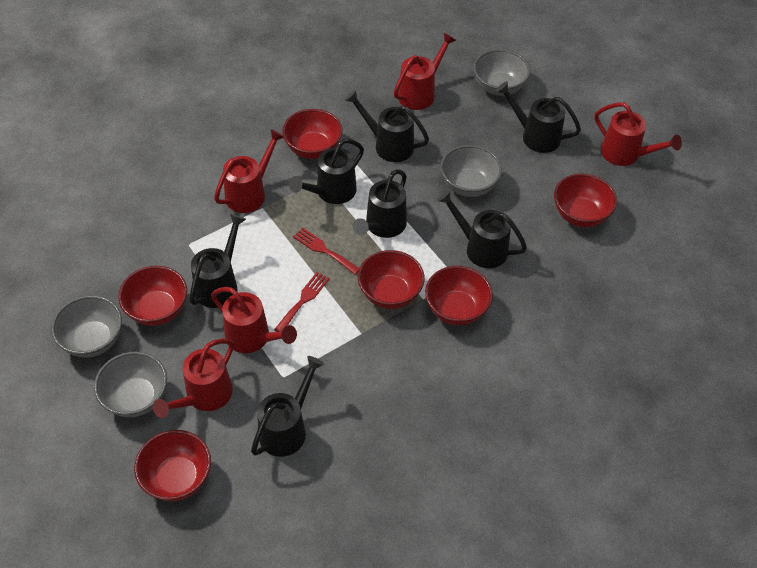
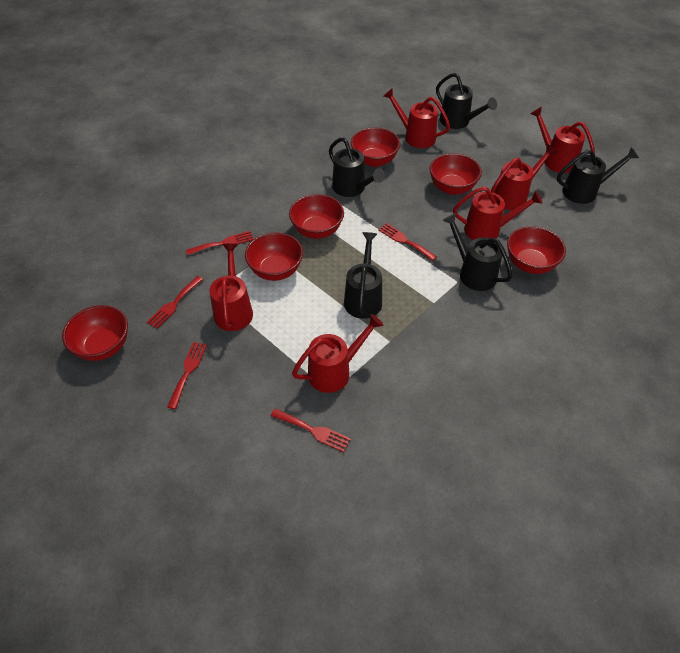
black watering can: 7 -> 5
grey bowl: 4 -> 0
red fork: 2 -> 5
red watering can: 5 -> 6

